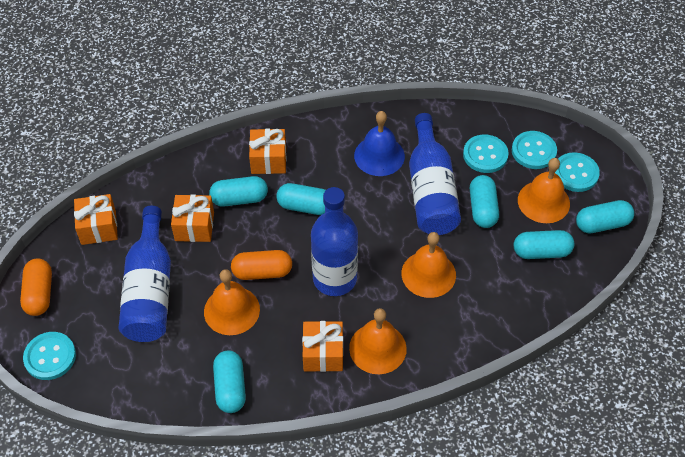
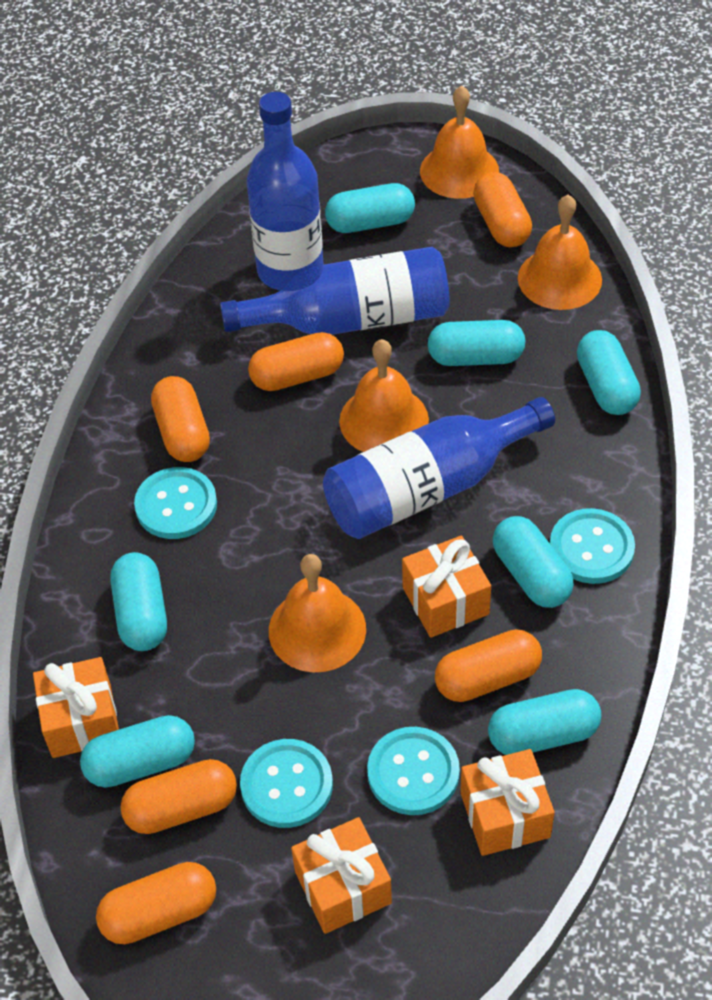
blue bell: 1 -> 0
orange capsule: 2 -> 6
turquoise capsule: 6 -> 7

